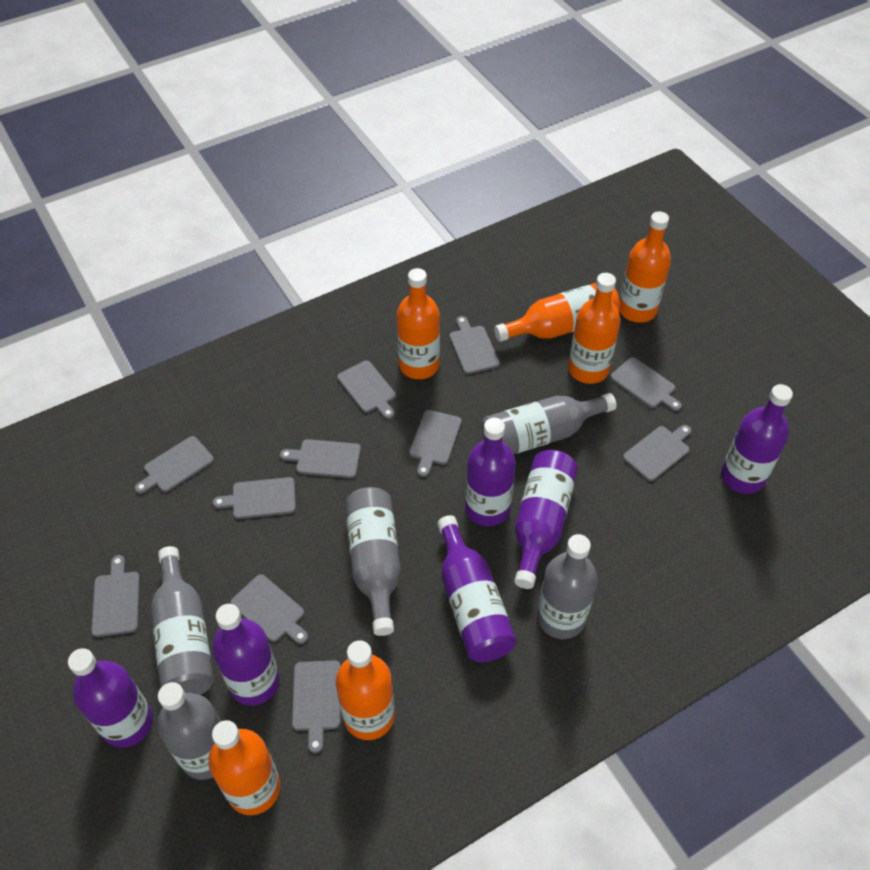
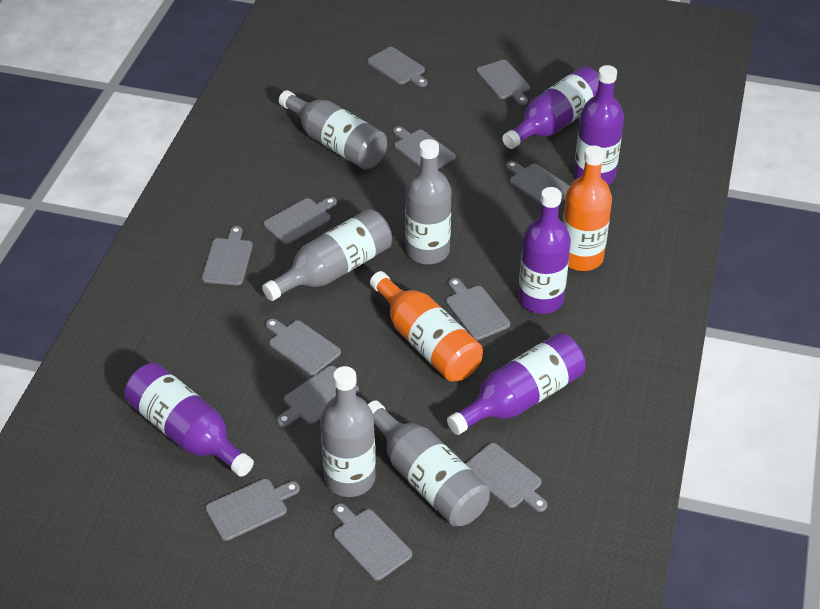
grey cutting board: 11 -> 12
orange bottle: 6 -> 2
purple bottle: 6 -> 5

